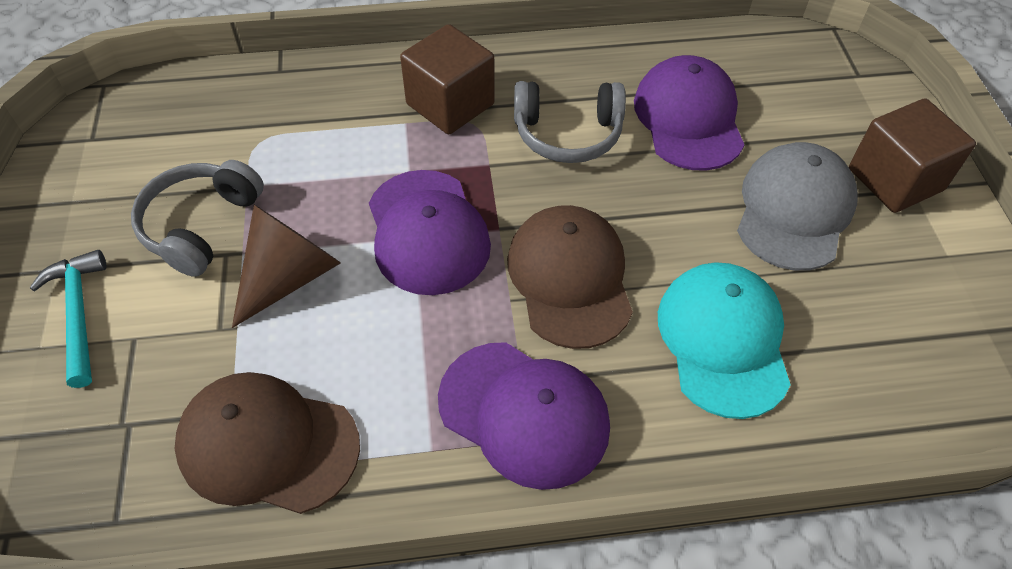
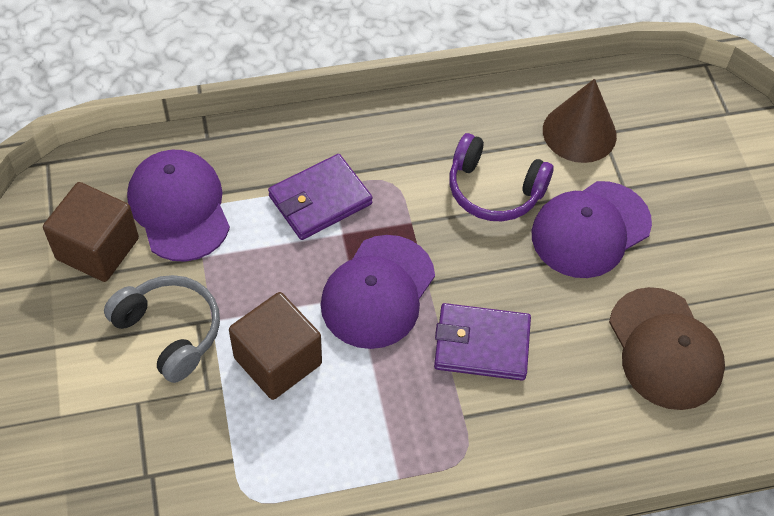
brown cap: 2 -> 1
grey cap: 1 -> 0
grey headphones: 2 -> 1
purple headphones: 0 -> 1
purple wallet: 0 -> 2
turquoise cap: 1 -> 0
turquoise hammer: 1 -> 0

